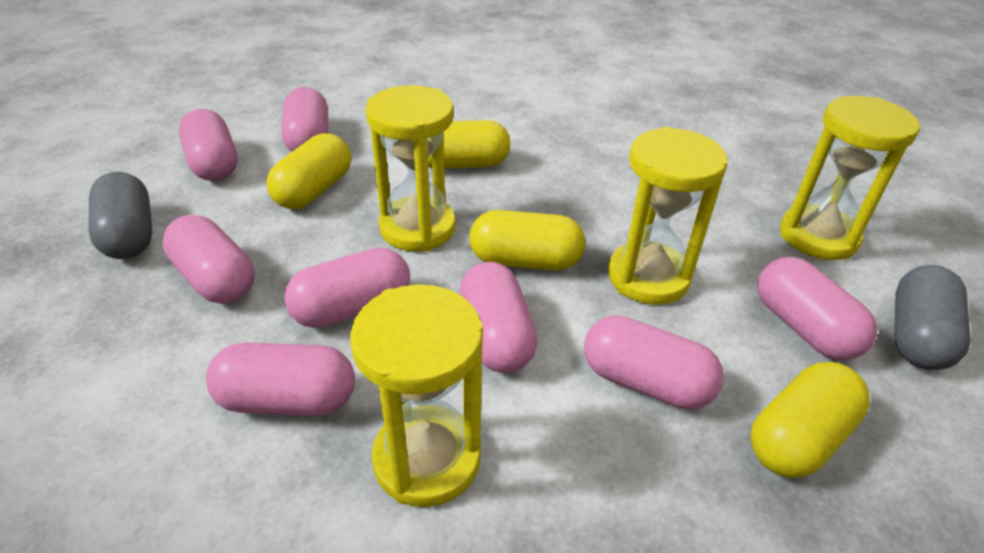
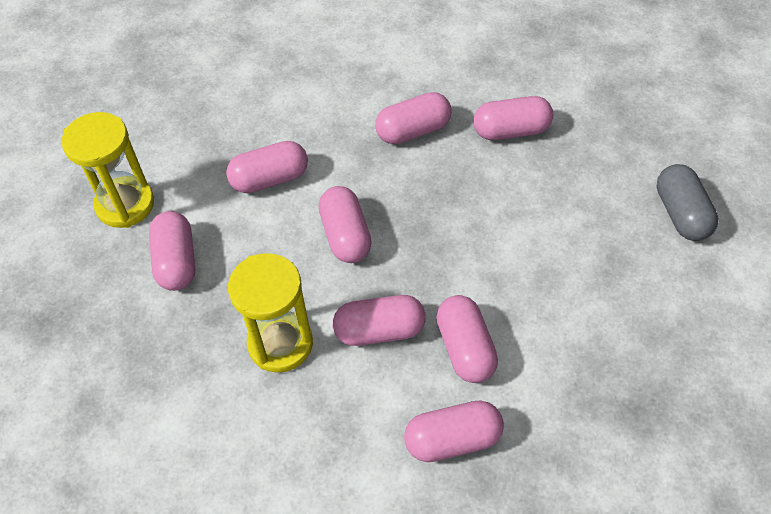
grey capsule: 2 -> 1
yellow capsule: 4 -> 0
yellow hourglass: 4 -> 2

